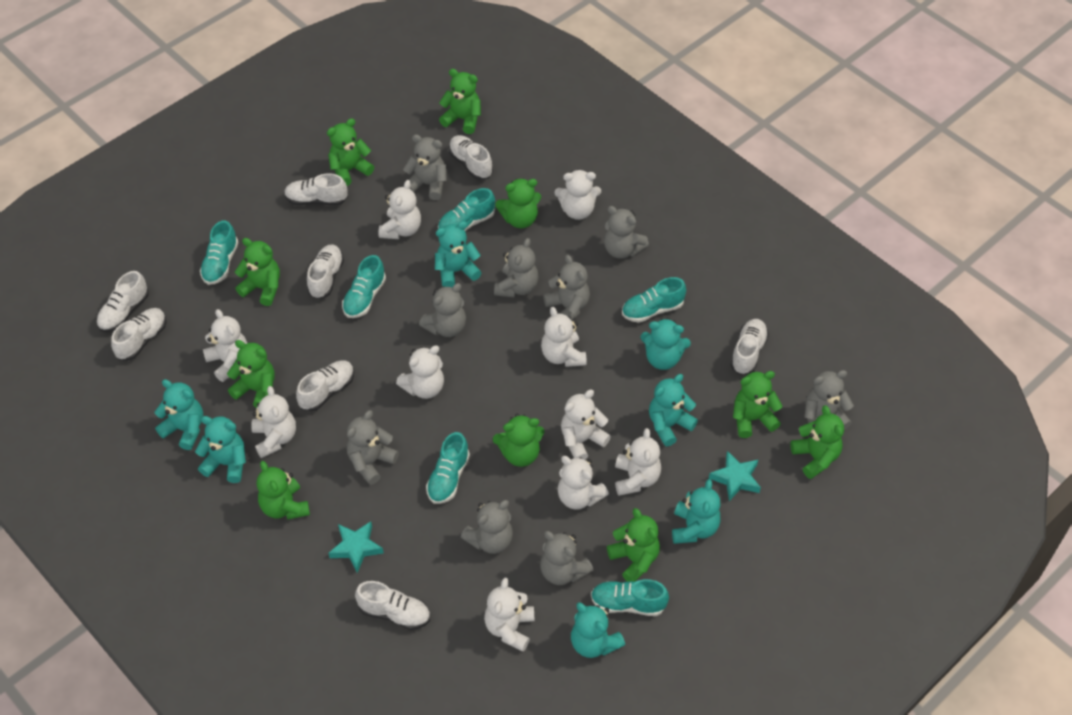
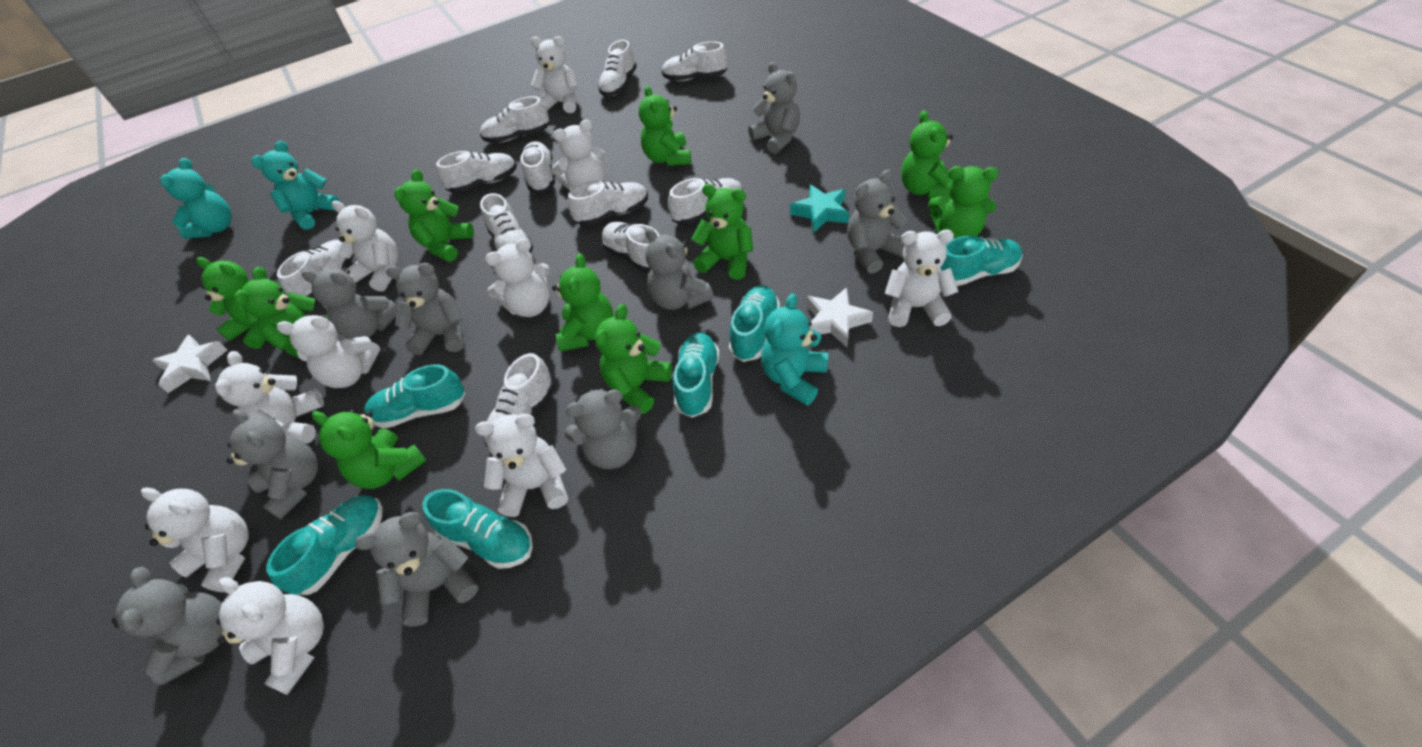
turquoise star: 2 -> 1
turquoise teddy bear: 7 -> 3
white shoe: 8 -> 11
white star: 0 -> 2

